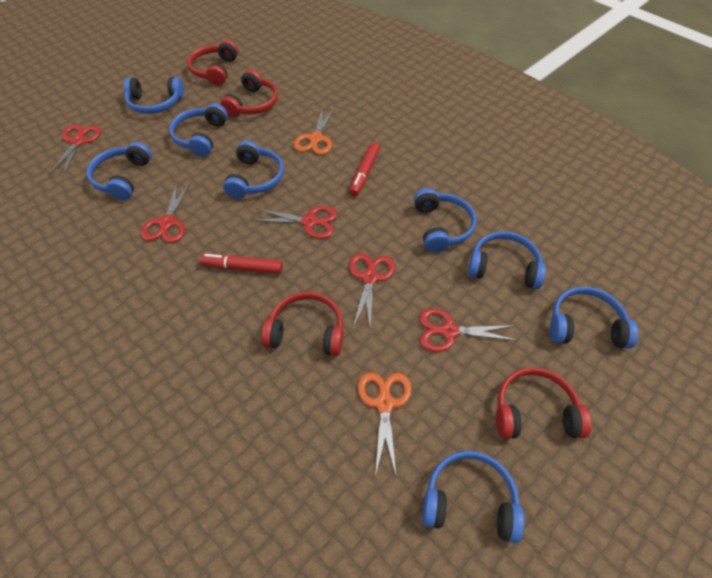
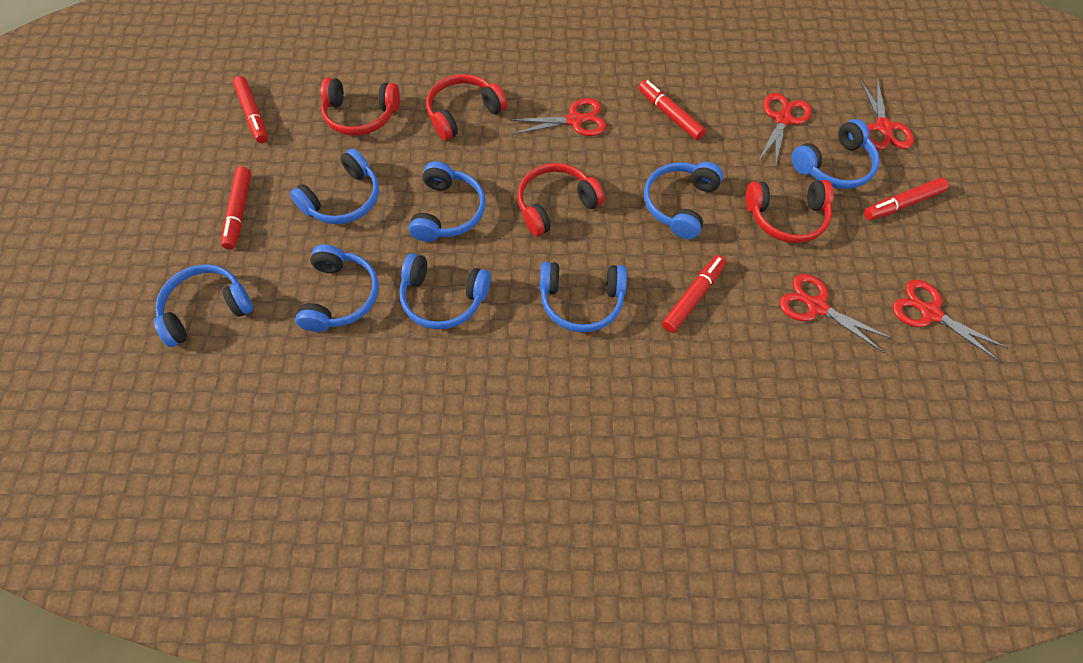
orange scissors: 2 -> 0
red marker: 2 -> 5

